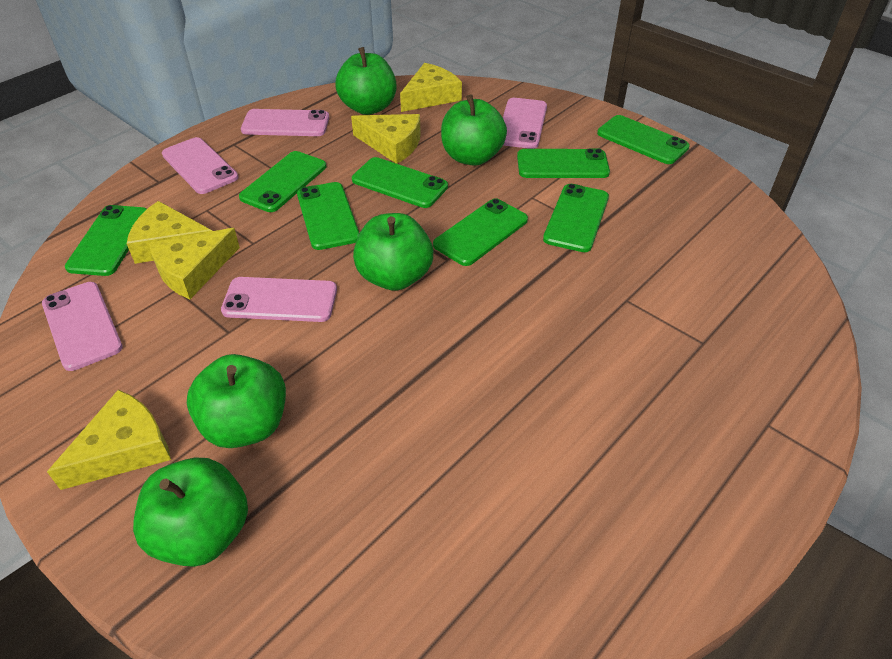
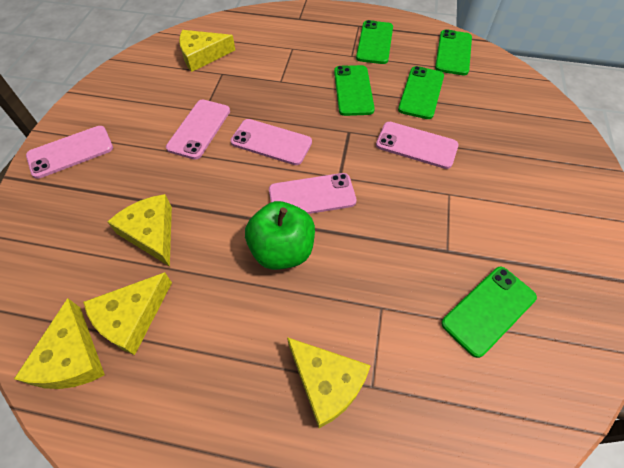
green apple: 5 -> 1
green phone: 8 -> 5

